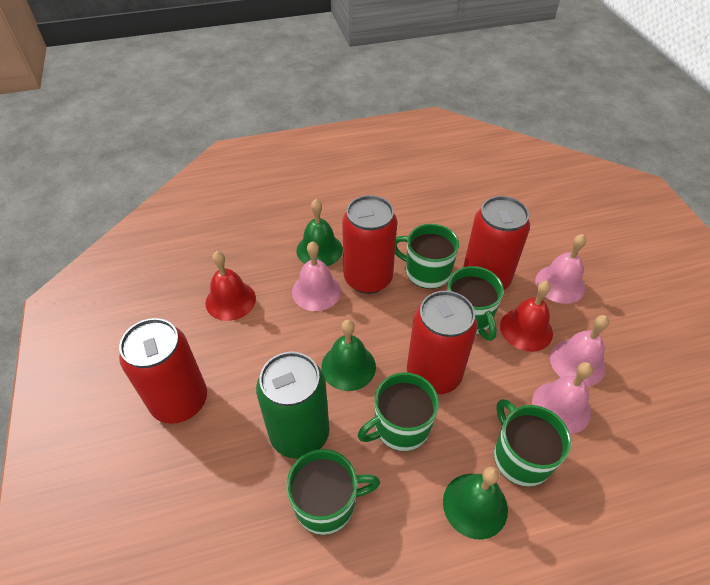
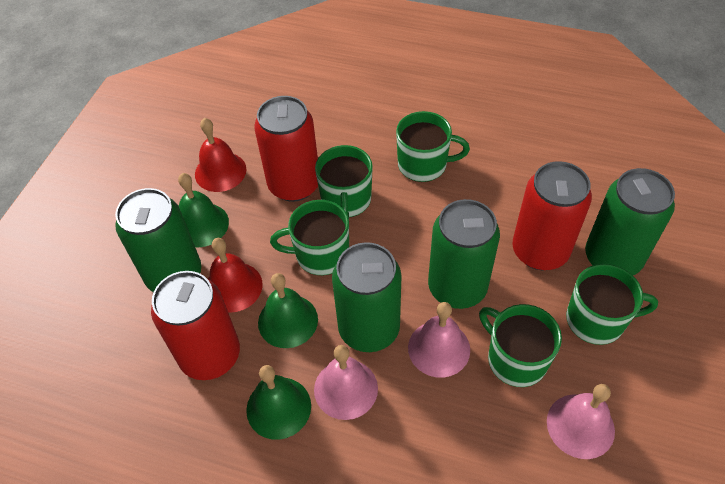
green can: 1 -> 4
pink bell: 4 -> 3
red can: 4 -> 3

